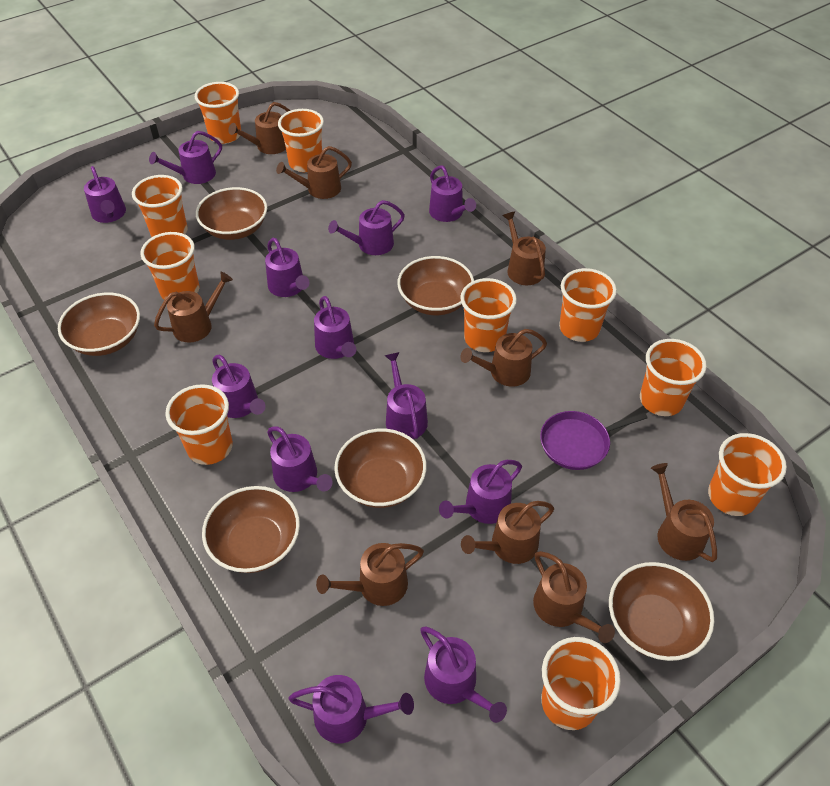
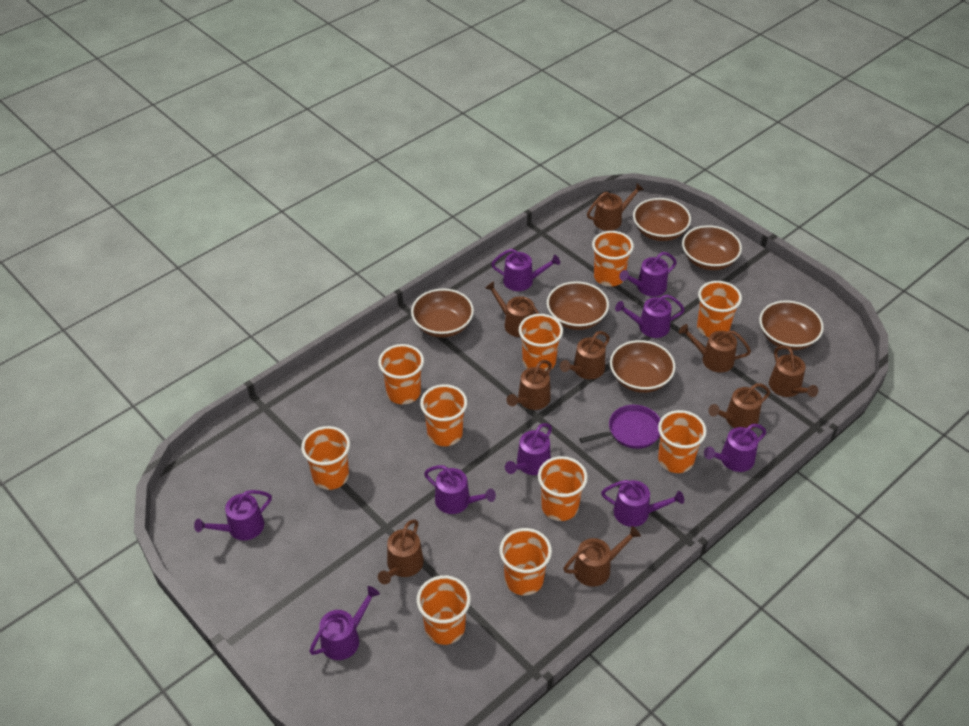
purple watering can: 12 -> 9

